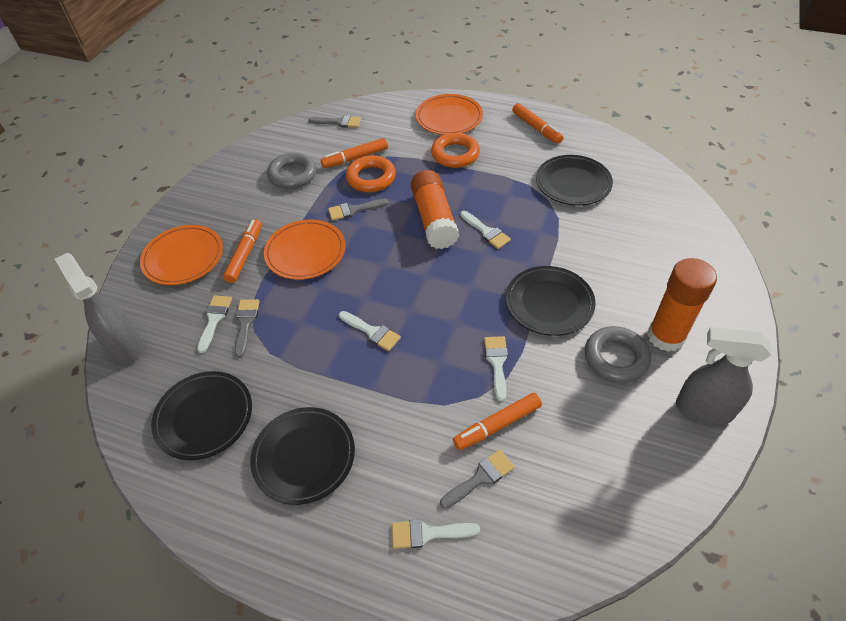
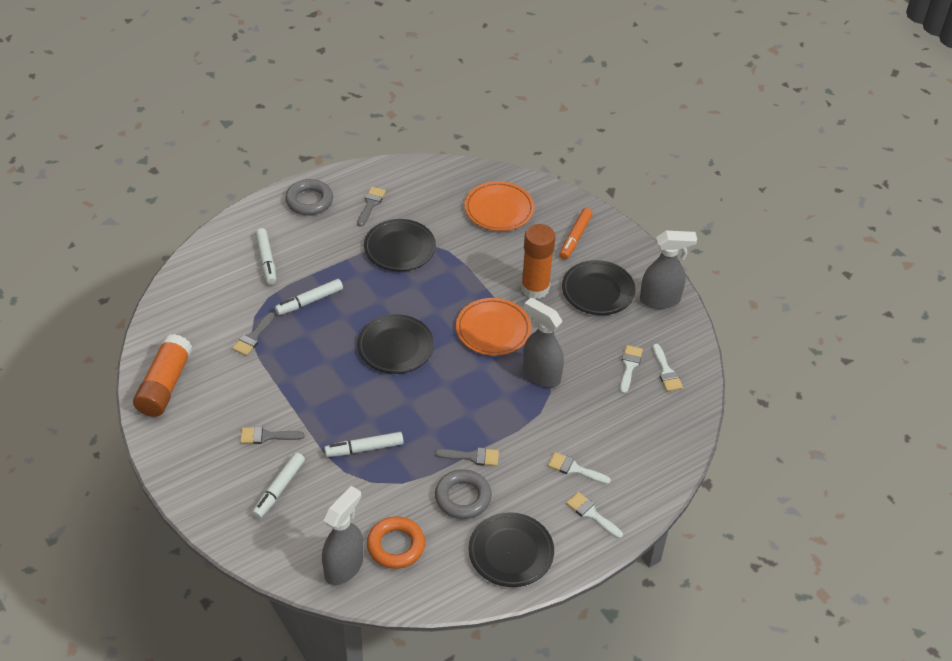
grey spray bottle: 2 -> 3
orange marker: 4 -> 1
orange plate: 3 -> 2
orange ring: 2 -> 1
white brush: 5 -> 4
white marker: 0 -> 4

